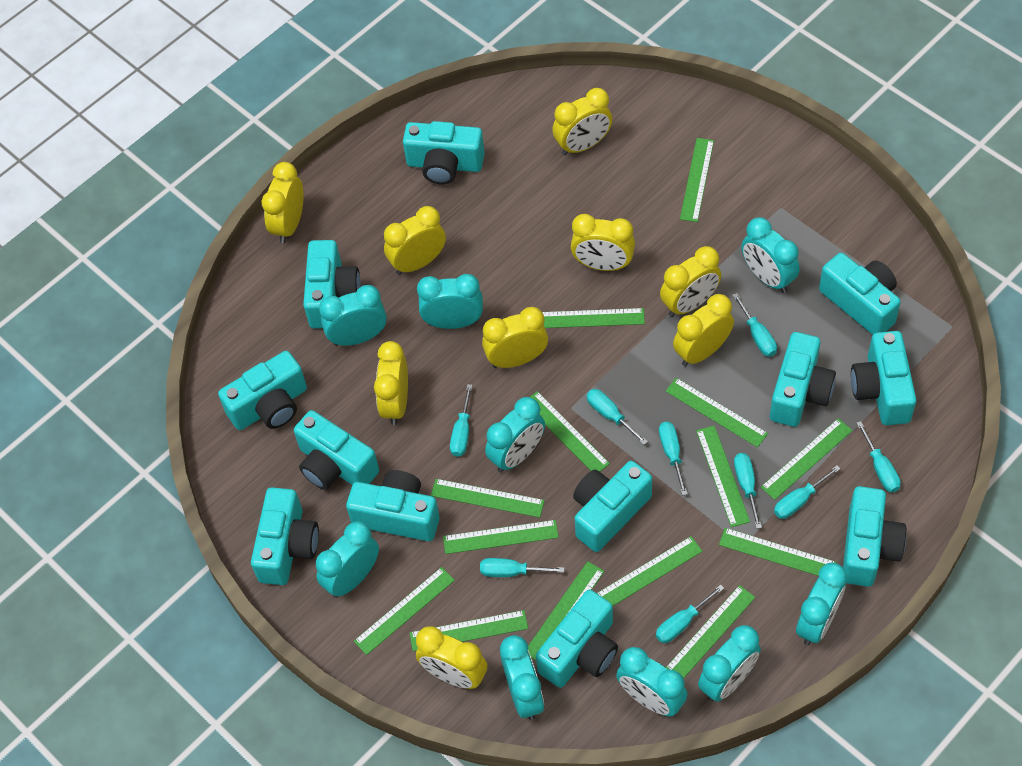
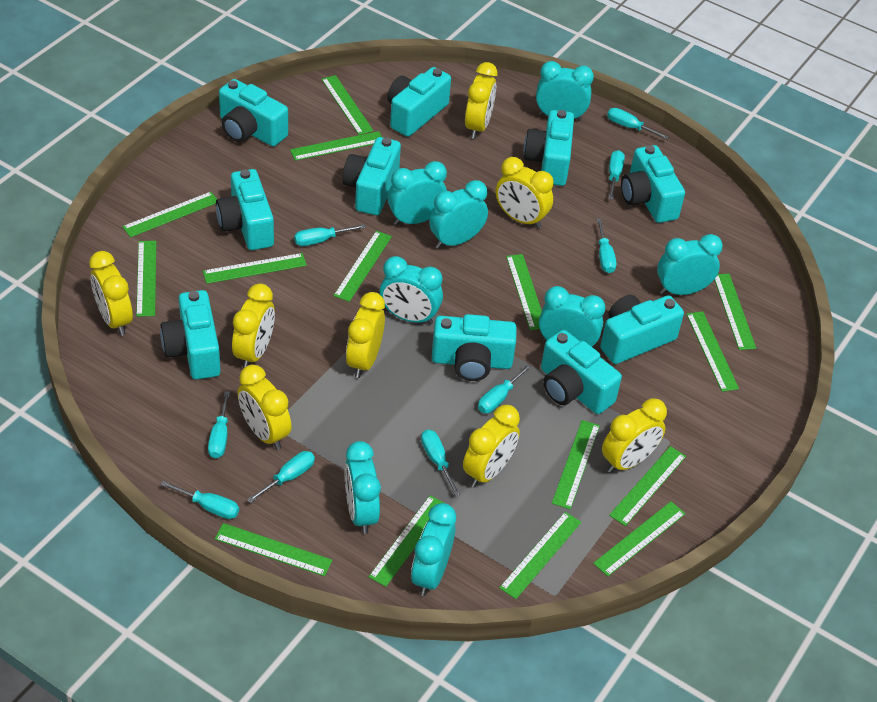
green ruler: 14 -> 15
turquoise camera: 12 -> 10
turquoise clock: 9 -> 8
yellow clock: 9 -> 8

